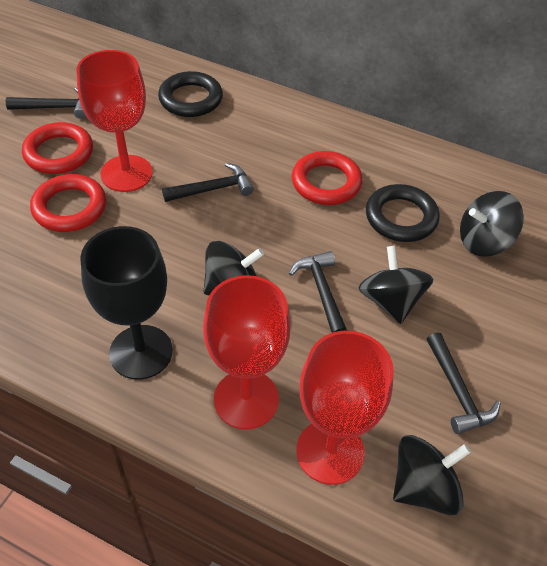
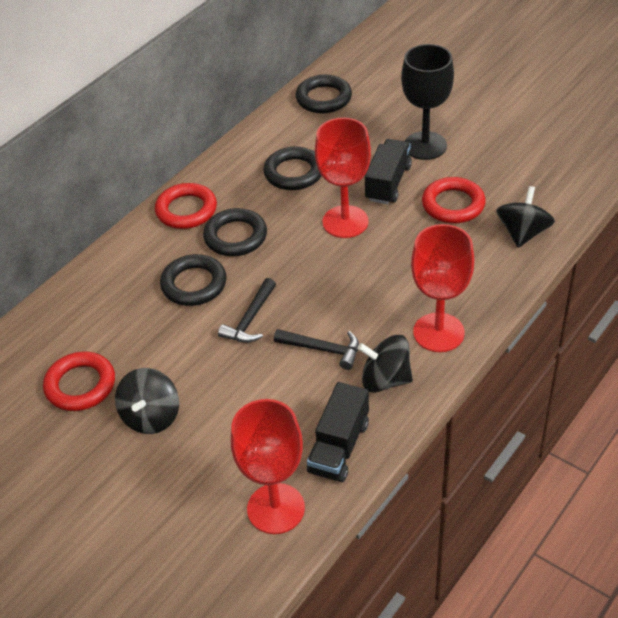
black hammer: 4 -> 2
black ring: 2 -> 4
black spinning top: 4 -> 3
black truck: 0 -> 2

